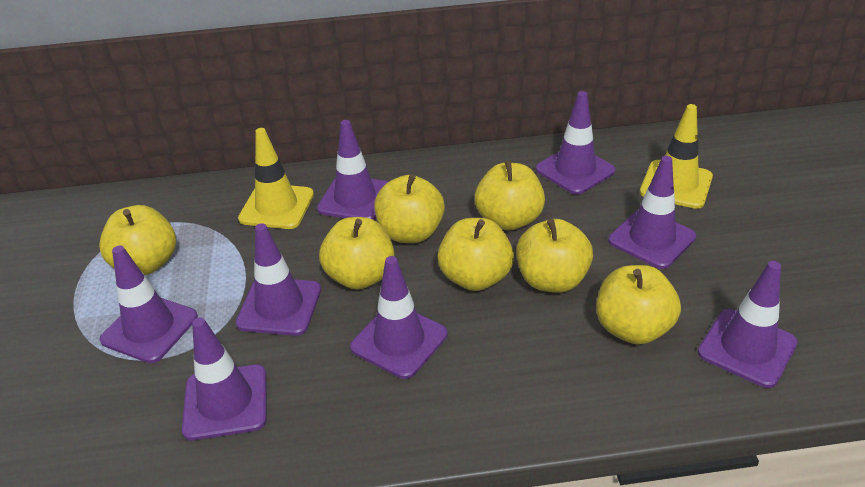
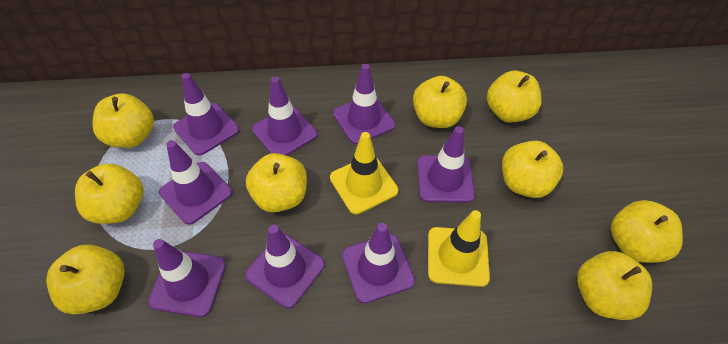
yellow apple: 7 -> 9

